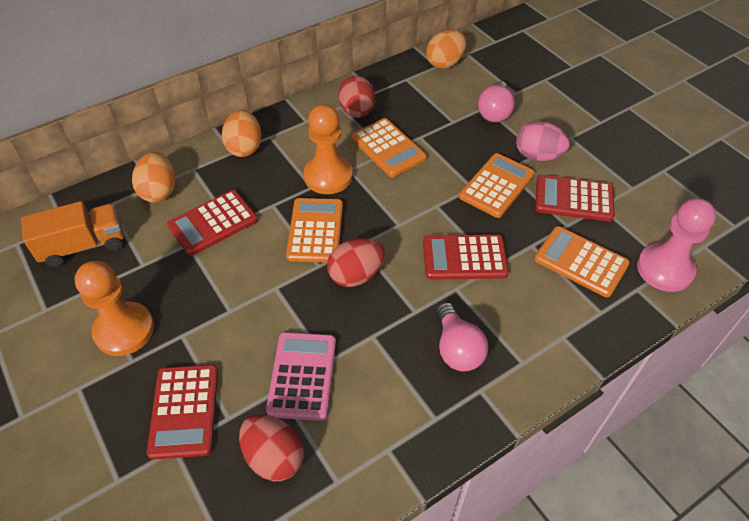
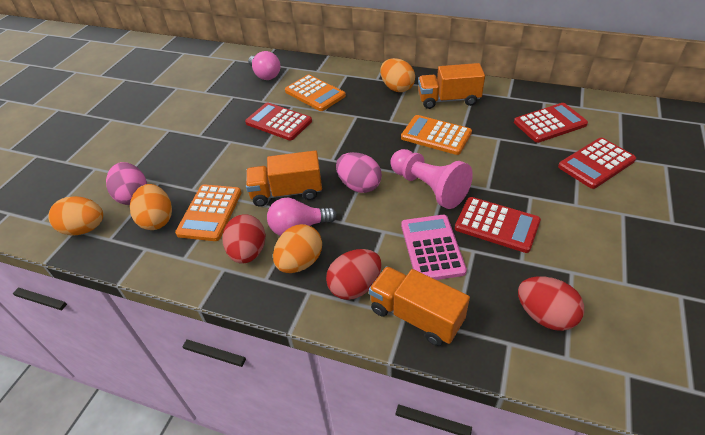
orange calculator: 4 -> 3
orange egg: 3 -> 4
orange pawn: 2 -> 0
orange truck: 1 -> 3
pink egg: 1 -> 2

